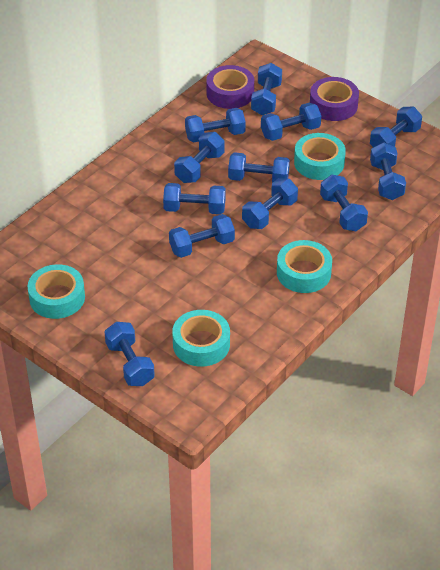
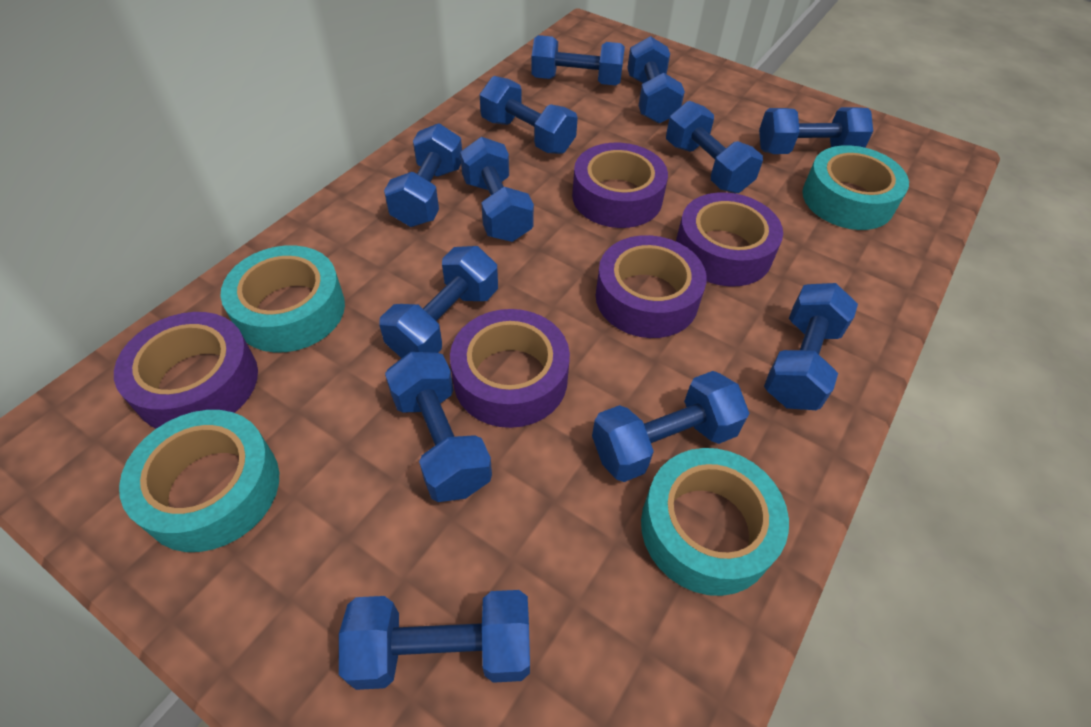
purple tape: 2 -> 5

